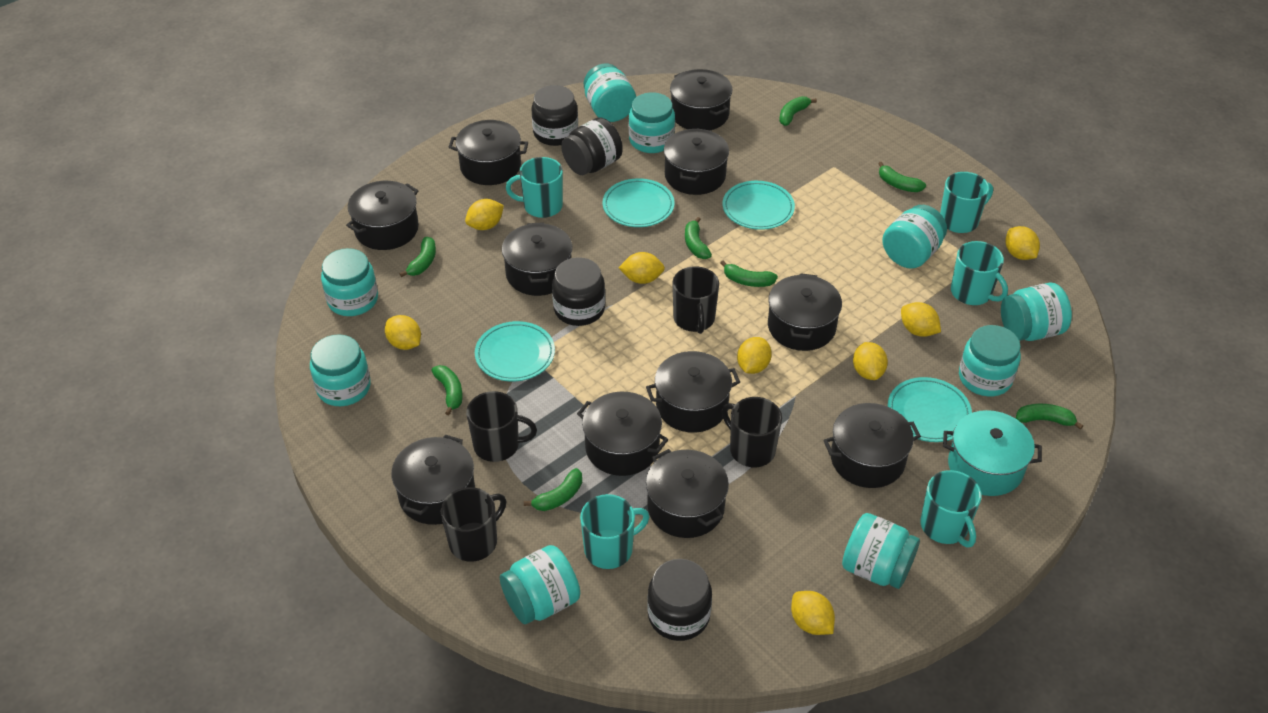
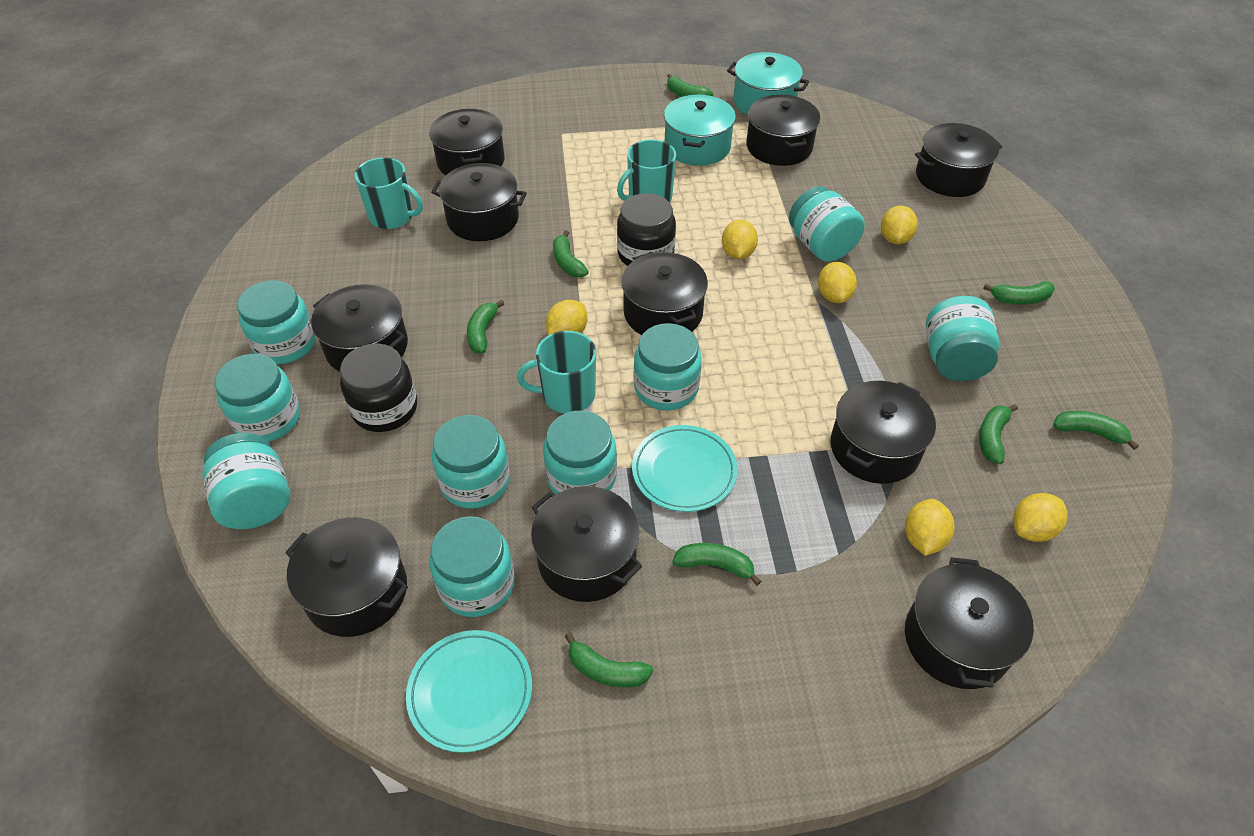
black jar: 4 -> 2
black mug: 4 -> 0
black pot: 11 -> 10
turquoise mug: 5 -> 3
turquoise plate: 4 -> 2
turquoise pot: 1 -> 2
yellow lemon: 8 -> 6

